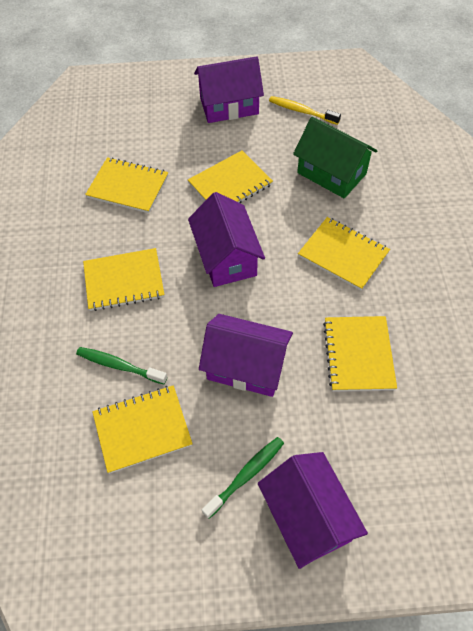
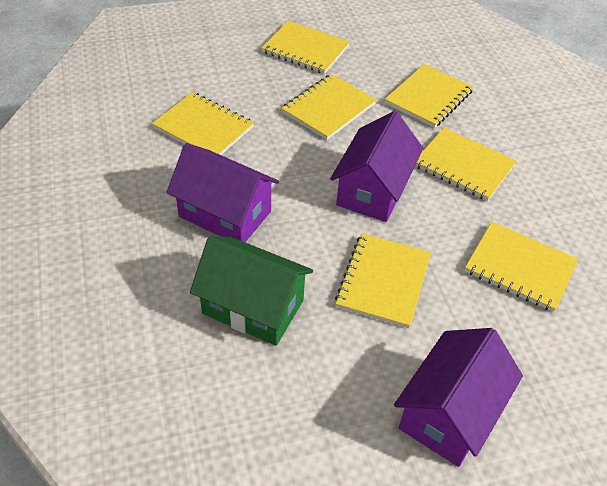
green toothbrush: 2 -> 0
purple house: 4 -> 3
yellow notebook: 6 -> 7
yellow toothbrush: 1 -> 0

